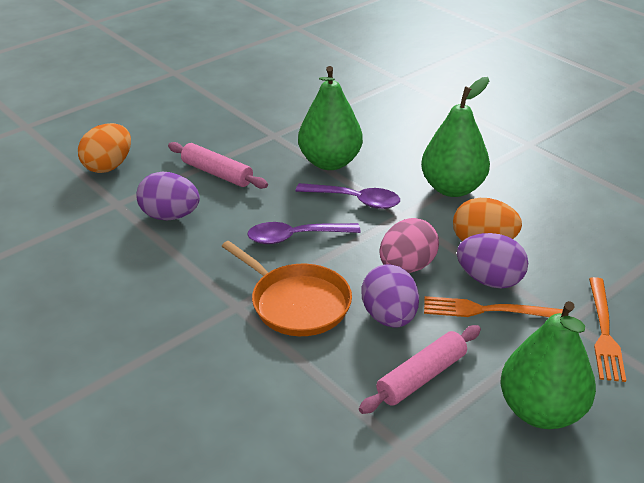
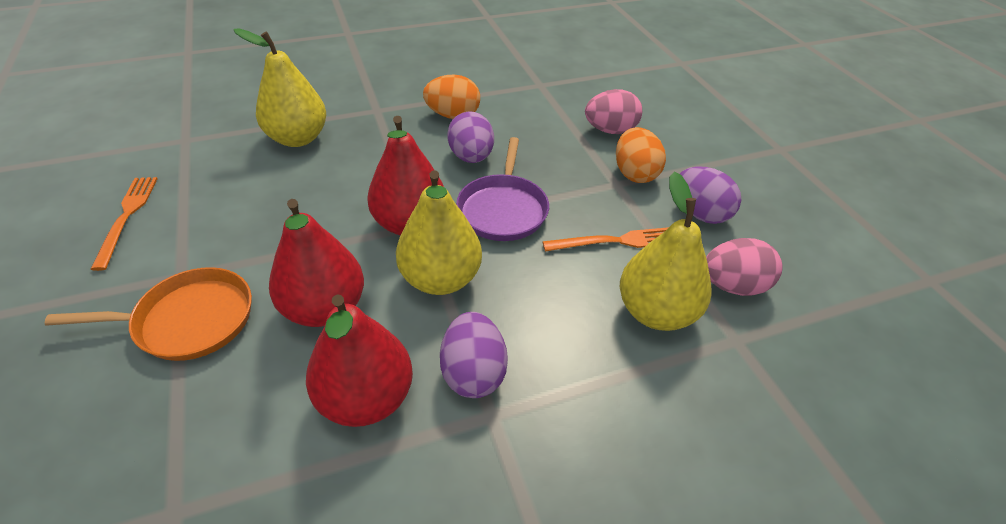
green pear: 3 -> 0
pink egg: 1 -> 2
pink rolling pin: 2 -> 0
purple pan: 0 -> 1
purple spoon: 2 -> 0
red pear: 0 -> 3
yellow pear: 0 -> 3

